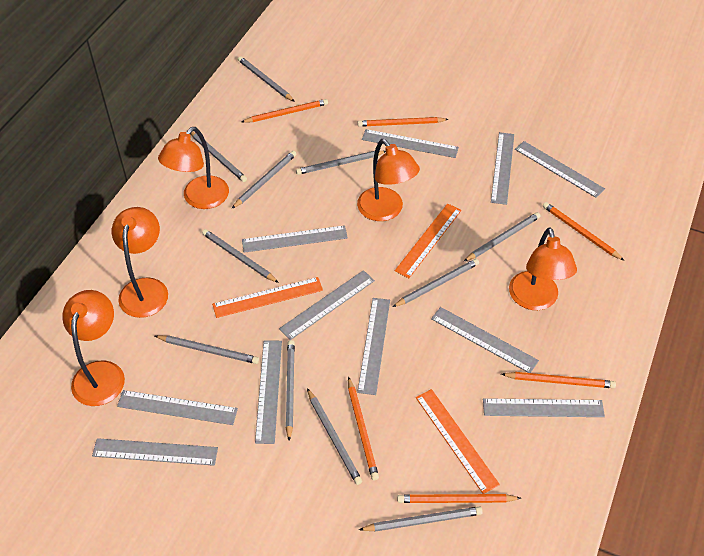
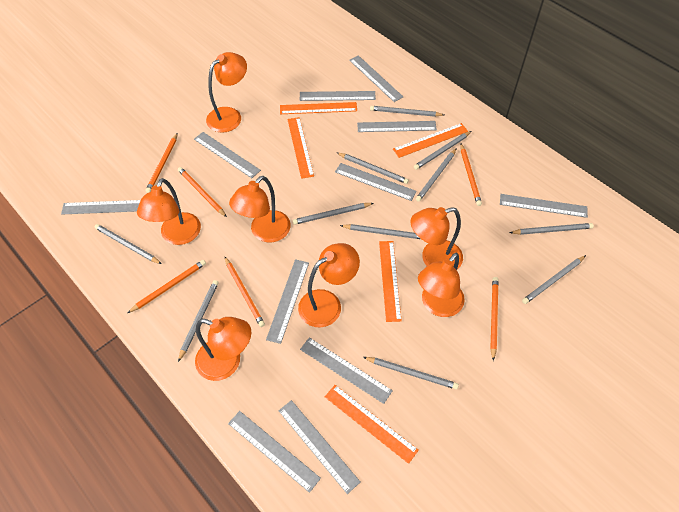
orange lamp: 5 -> 7
orange ruler: 3 -> 5

